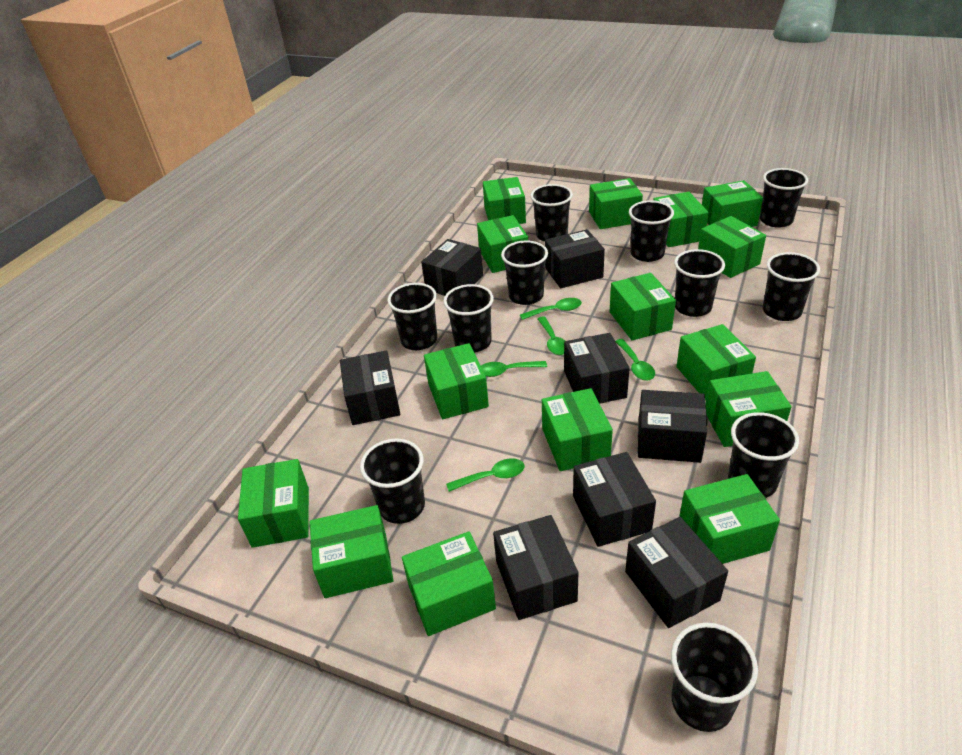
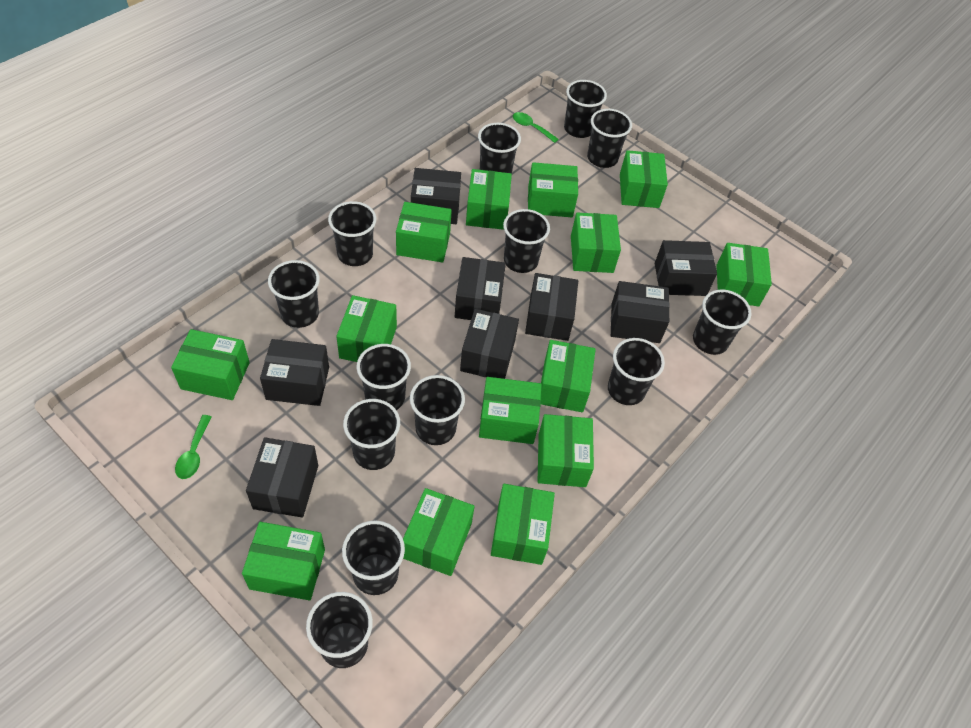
black cup: 11 -> 13
green box: 15 -> 14
green spoon: 5 -> 2

